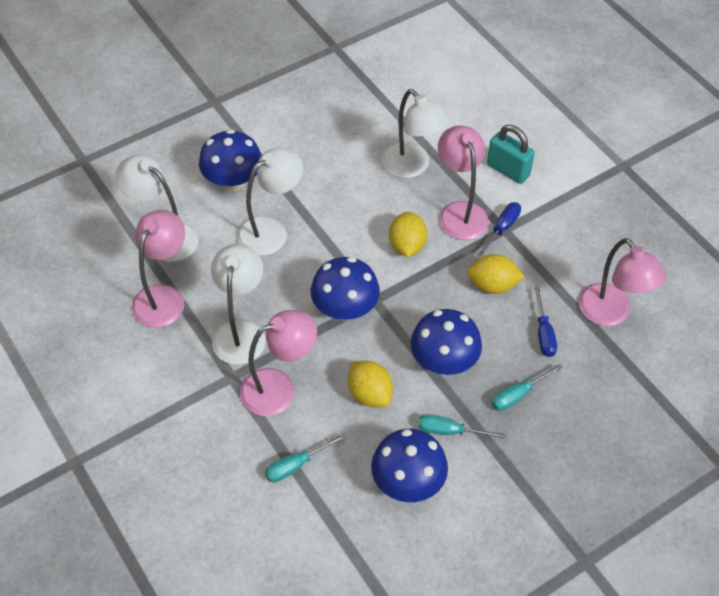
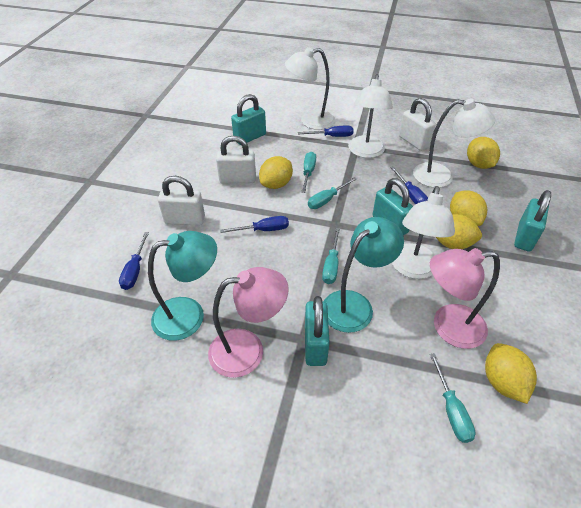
blue mushroom: 4 -> 0
blue screwdriver: 2 -> 4
pink lamp: 4 -> 2
turquoise lamp: 0 -> 2
turquoise padlock: 1 -> 4
turquoise screwdriver: 3 -> 4
white padlock: 0 -> 3
yellow lemon: 3 -> 5

